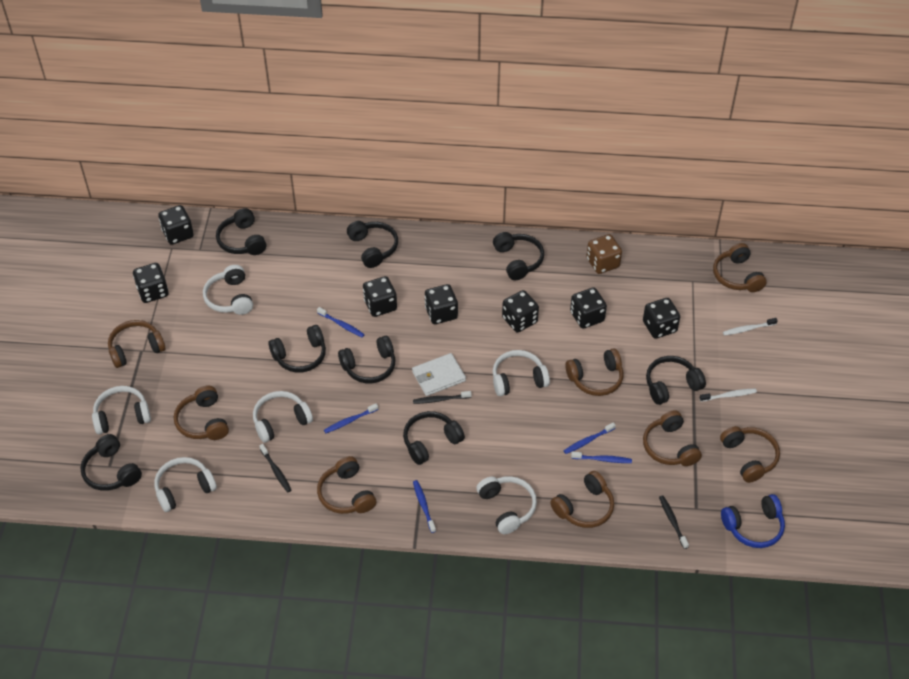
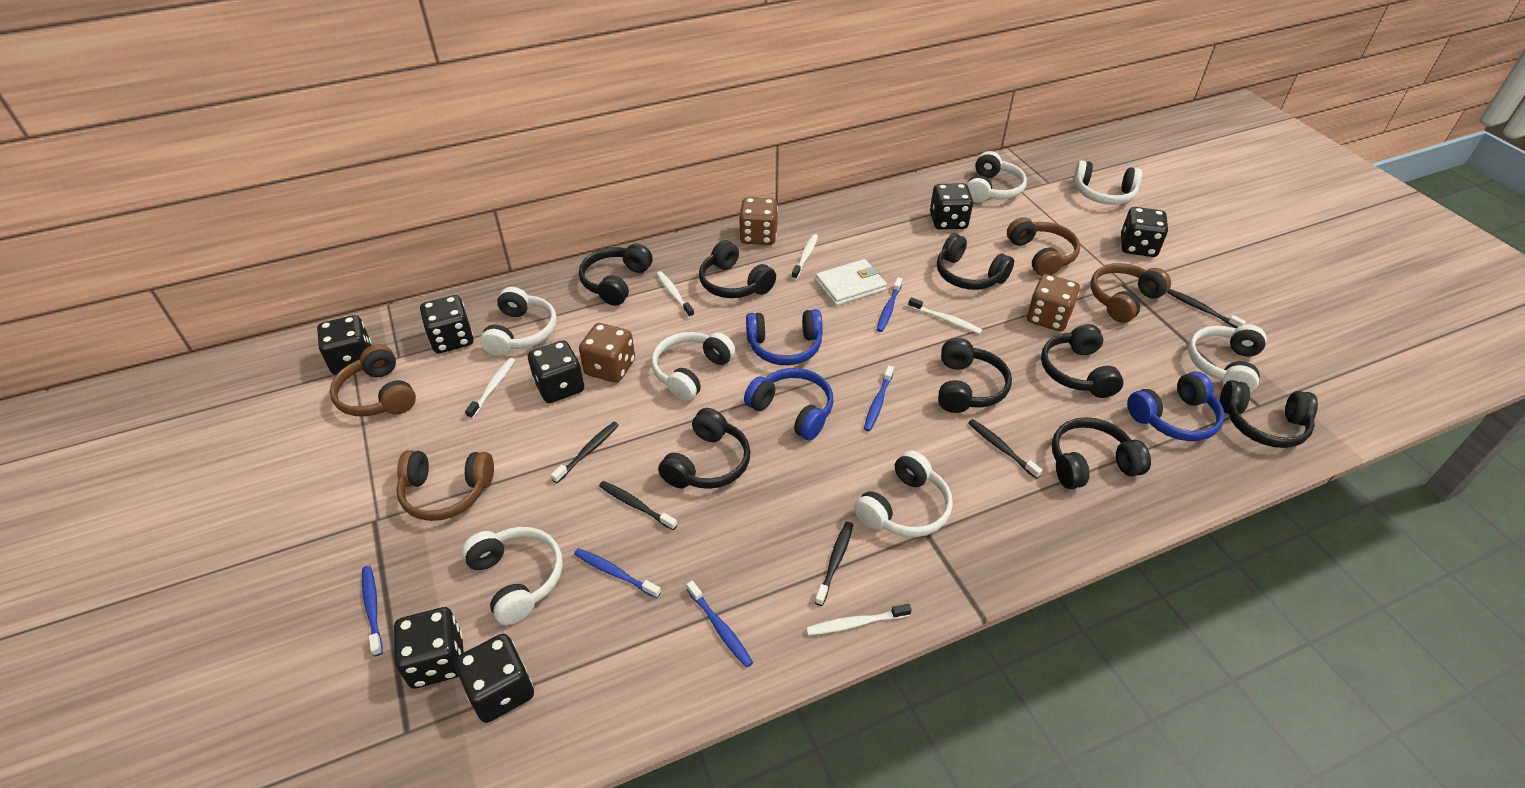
black toothbrush: 3 -> 5
blue headphones: 1 -> 3
brown dice: 1 -> 3
brown headphones: 8 -> 4
white headphones: 6 -> 7
white toothbrush: 2 -> 5

